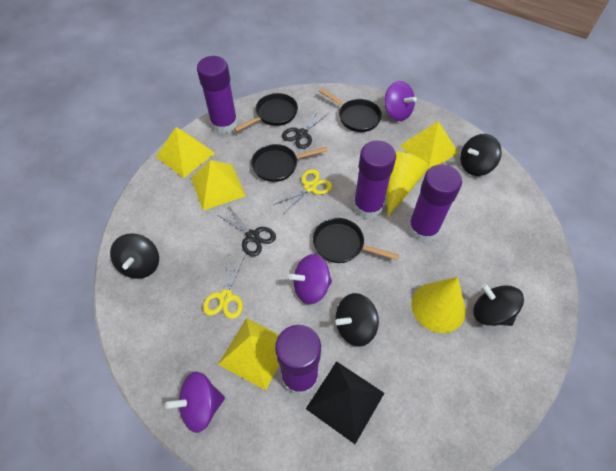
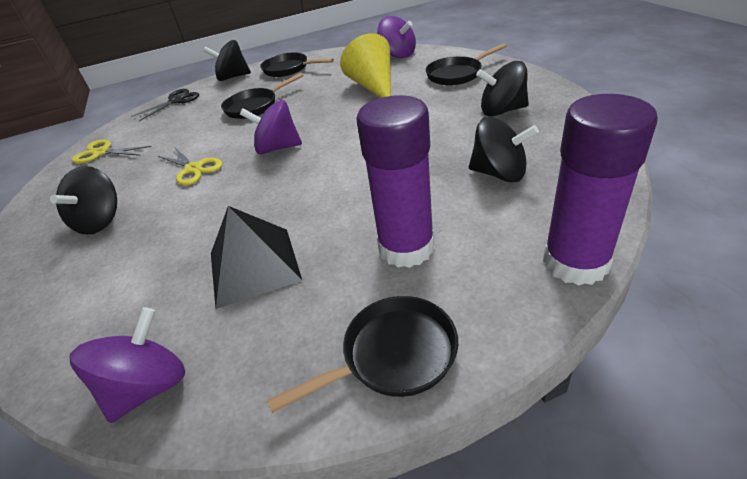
black scissors: 2 -> 1
purple glue stick: 4 -> 2
yellow cone: 2 -> 1
yellow pyramid: 4 -> 0

